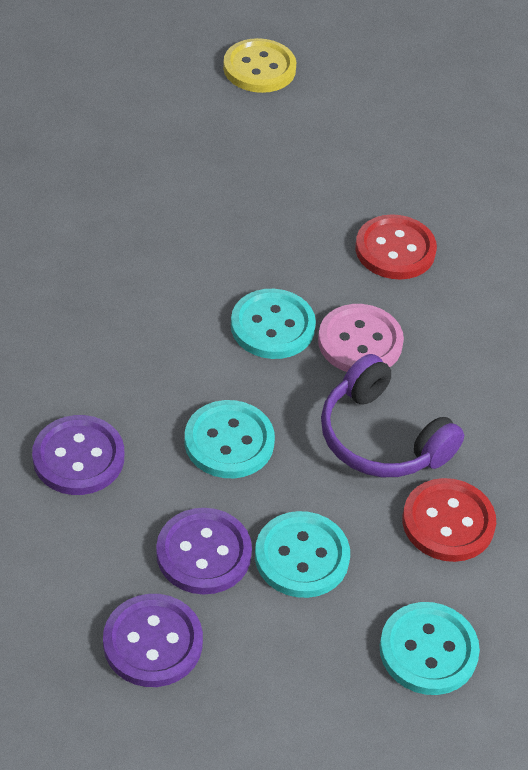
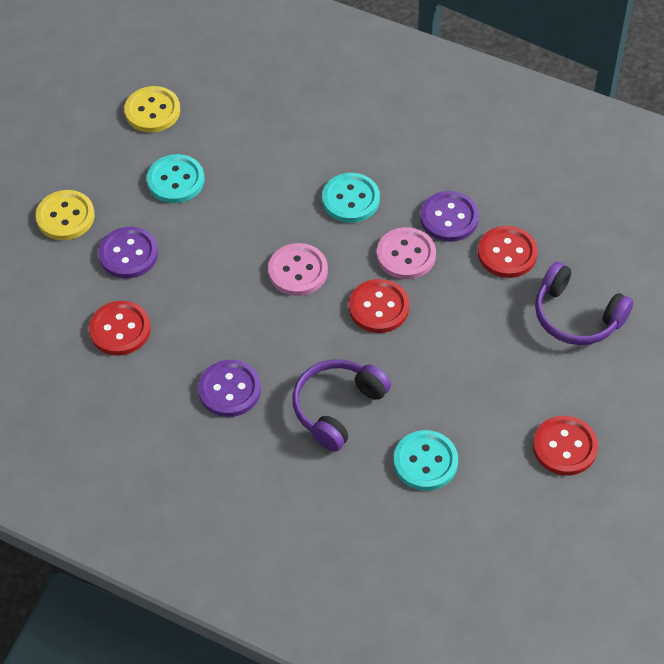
pink button: 1 -> 2
purple headphones: 1 -> 2
red button: 2 -> 4
turquoise button: 4 -> 3
yellow button: 1 -> 2

